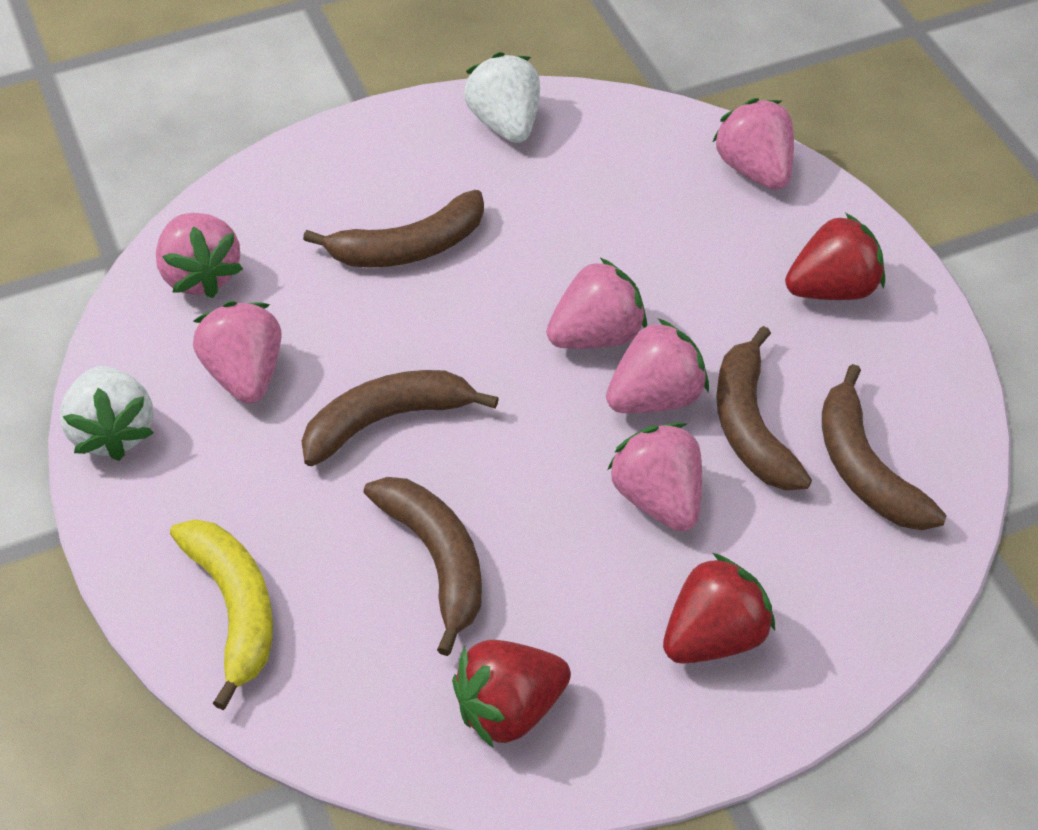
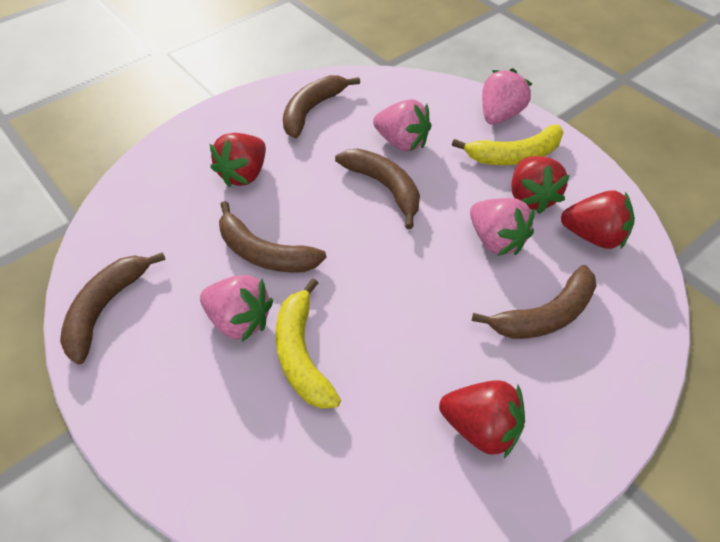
pink strawberry: 6 -> 4
red strawberry: 3 -> 4
white strawberry: 2 -> 0
yellow banana: 1 -> 2

